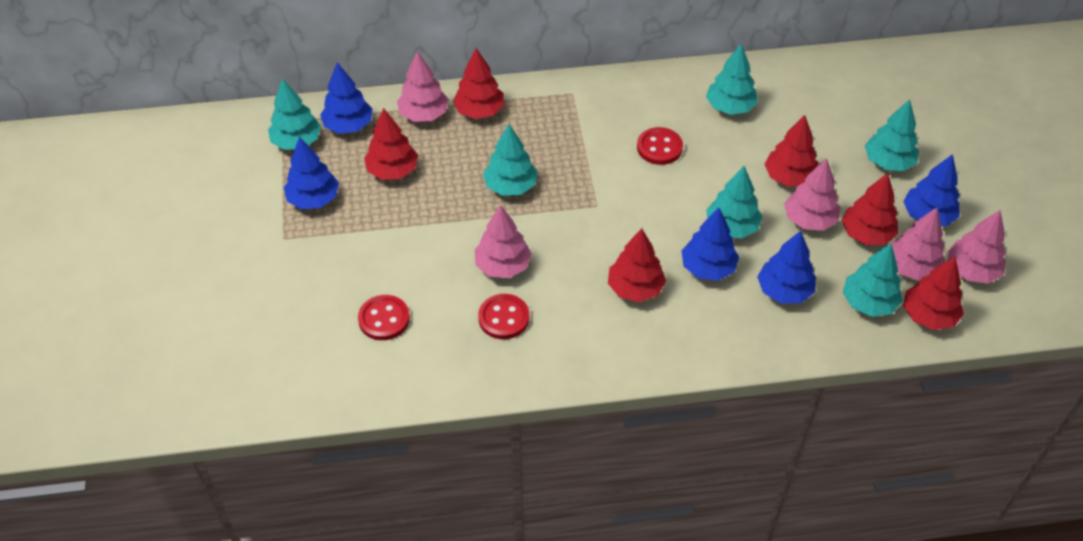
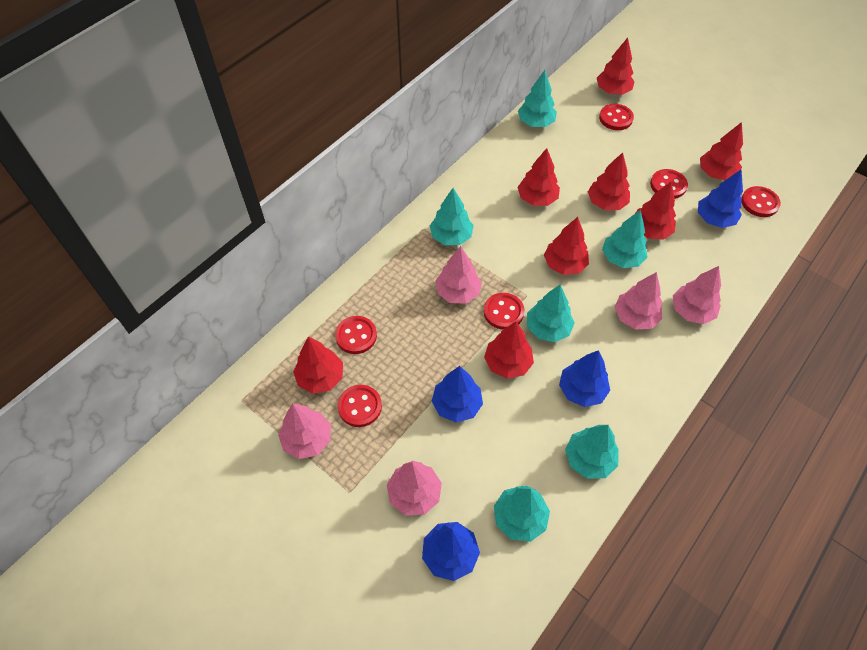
blue tree: 5 -> 4
red button: 3 -> 6
red tree: 6 -> 8

